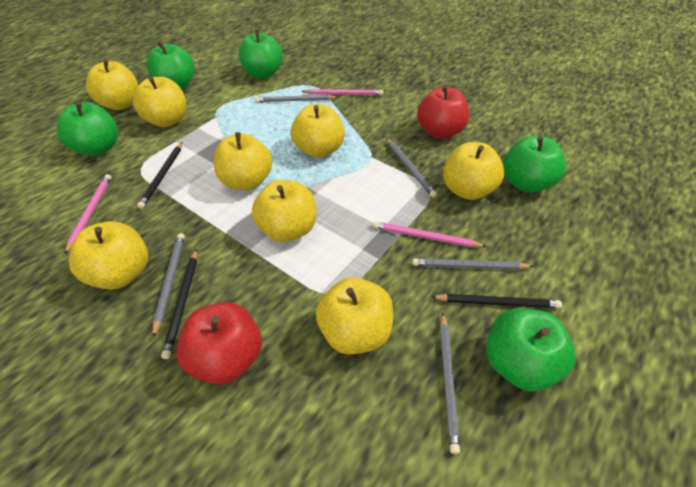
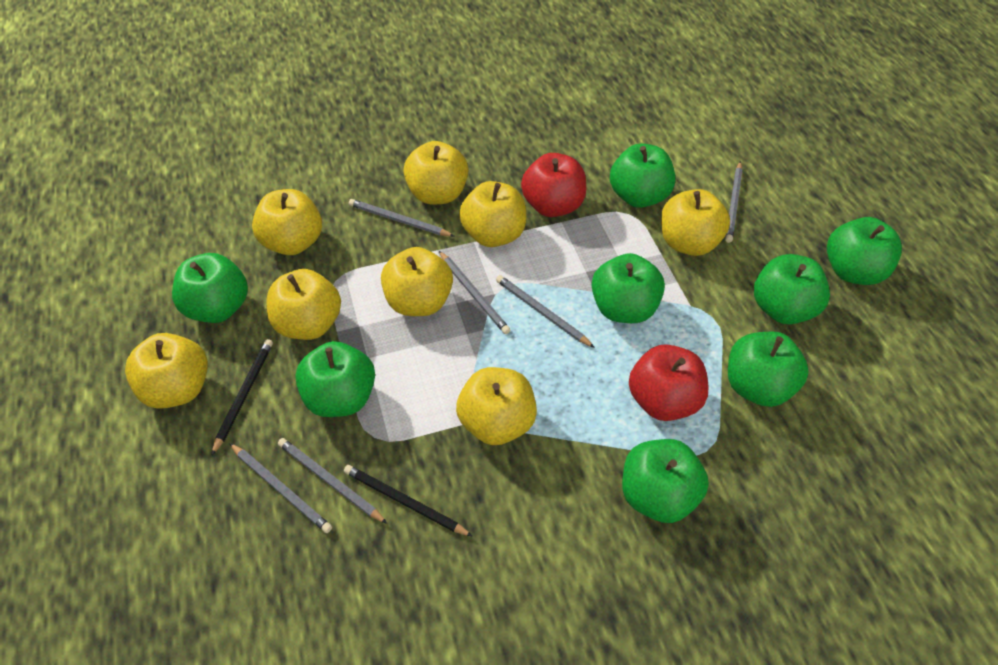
black pencil: 3 -> 2
green apple: 5 -> 8
grey pencil: 5 -> 6
pink pencil: 3 -> 0

